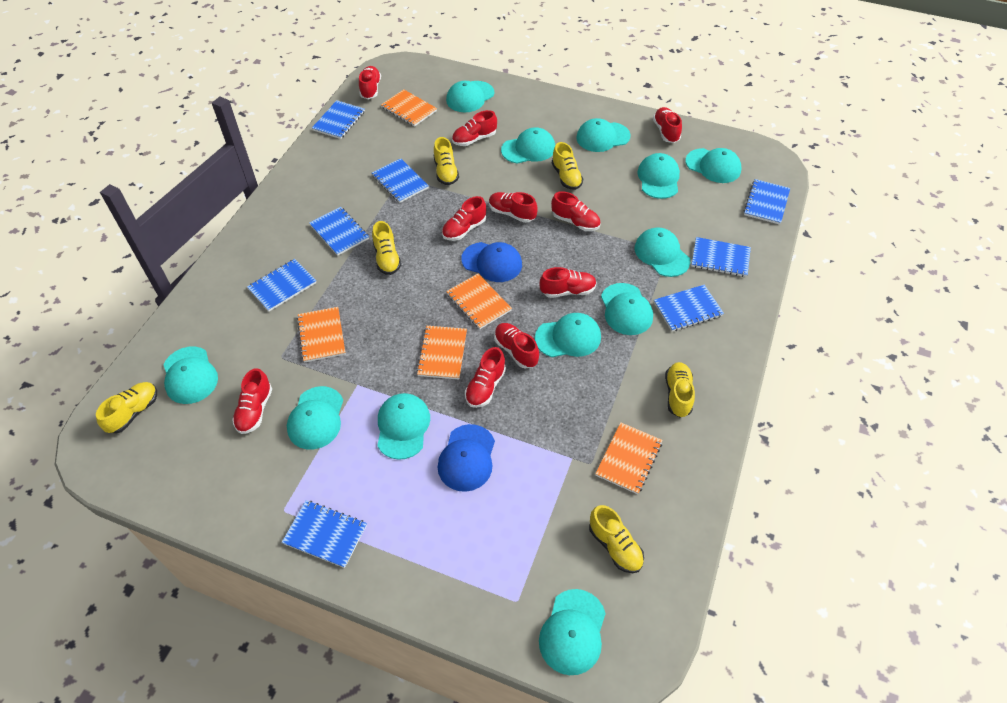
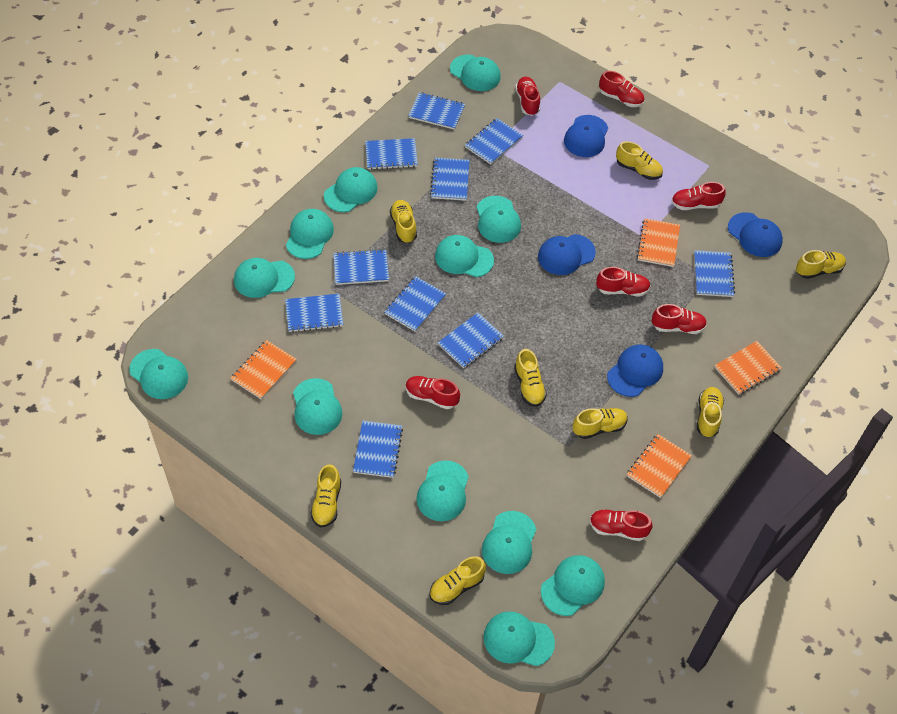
blue cap: 2 -> 4
blue notebook: 8 -> 10
orange notebook: 5 -> 4
red shoe: 10 -> 7
yellow shoe: 6 -> 8

